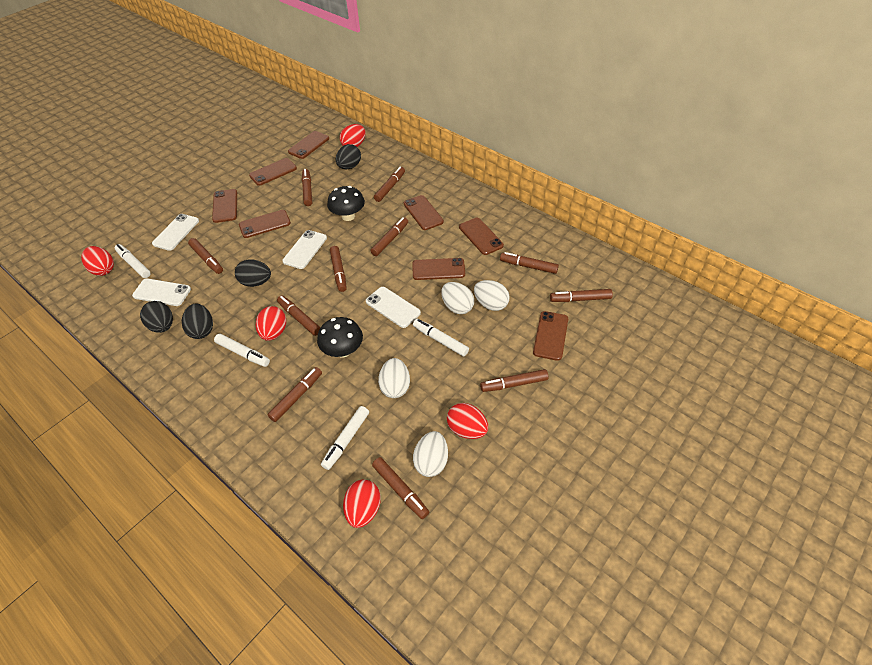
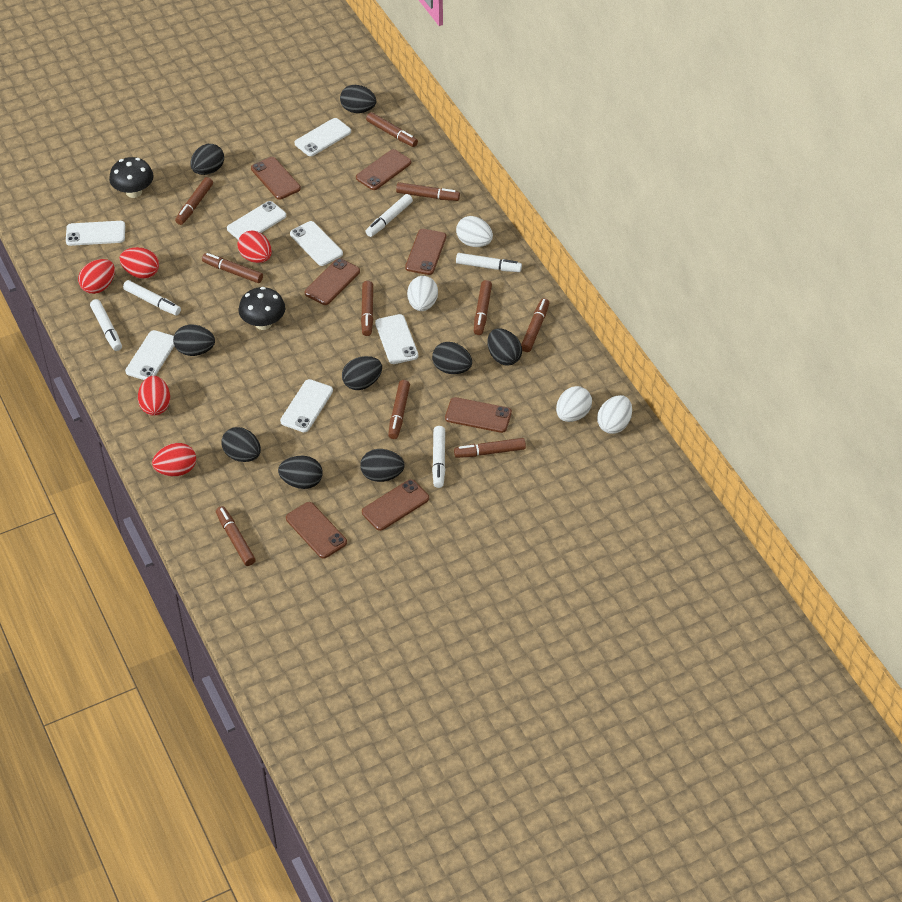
black egg: 4 -> 9
brown marker: 11 -> 10
brown phone: 8 -> 7
white marker: 4 -> 5
white phone: 4 -> 7

